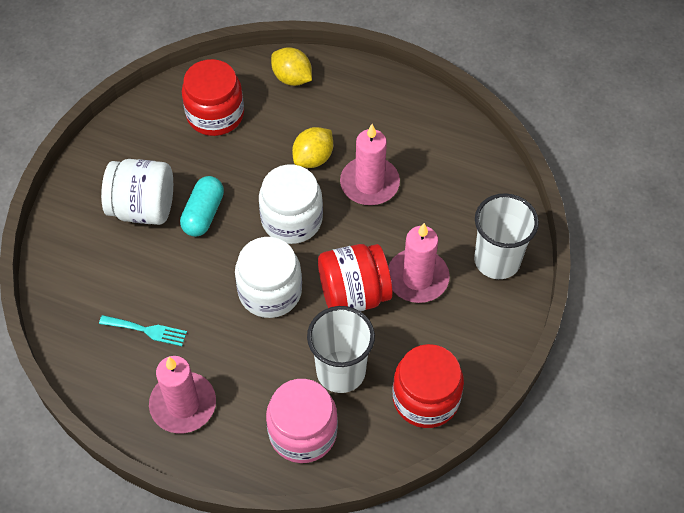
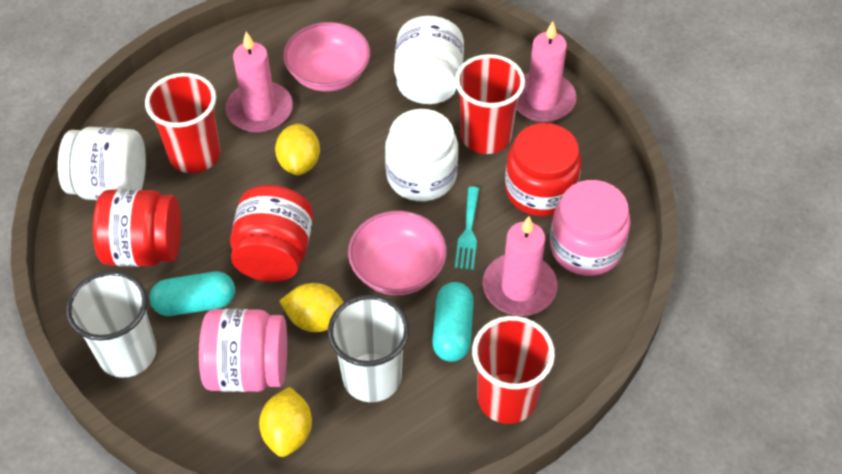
pink bowl: 0 -> 2
pink jar: 1 -> 2
red cup: 0 -> 3
turquoise capsule: 1 -> 2
yellow lemon: 2 -> 3

